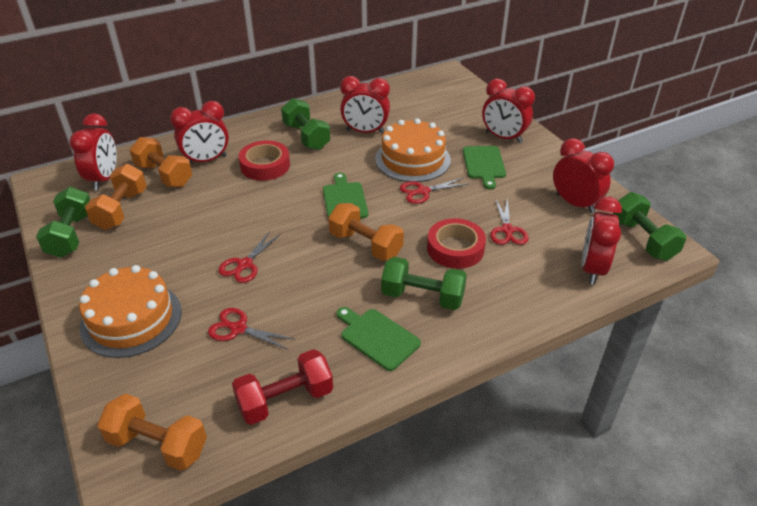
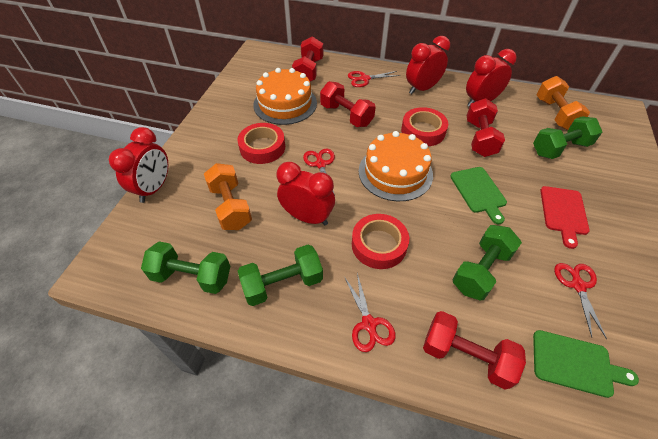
green cutting board: 3 -> 2
orange dumbbell: 4 -> 2
red clock: 6 -> 4
red cutting board: 0 -> 1
red dumbbell: 1 -> 4
red tape: 2 -> 3

